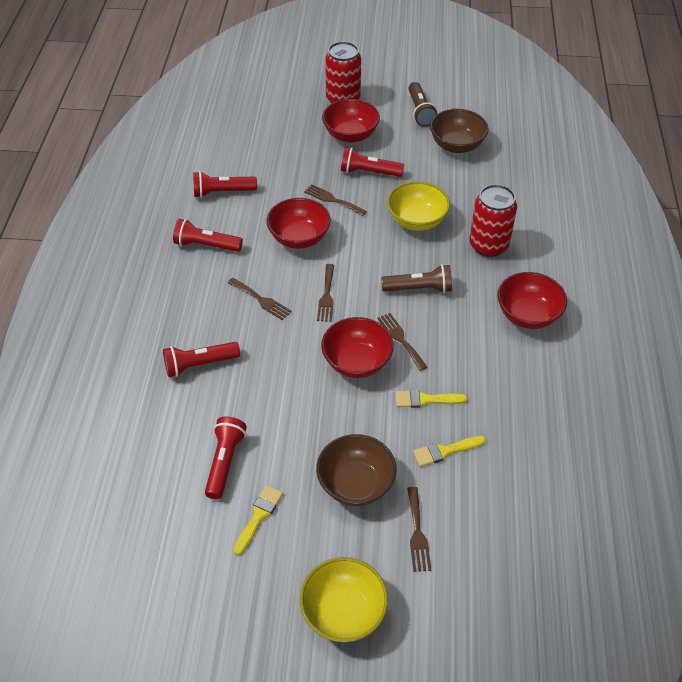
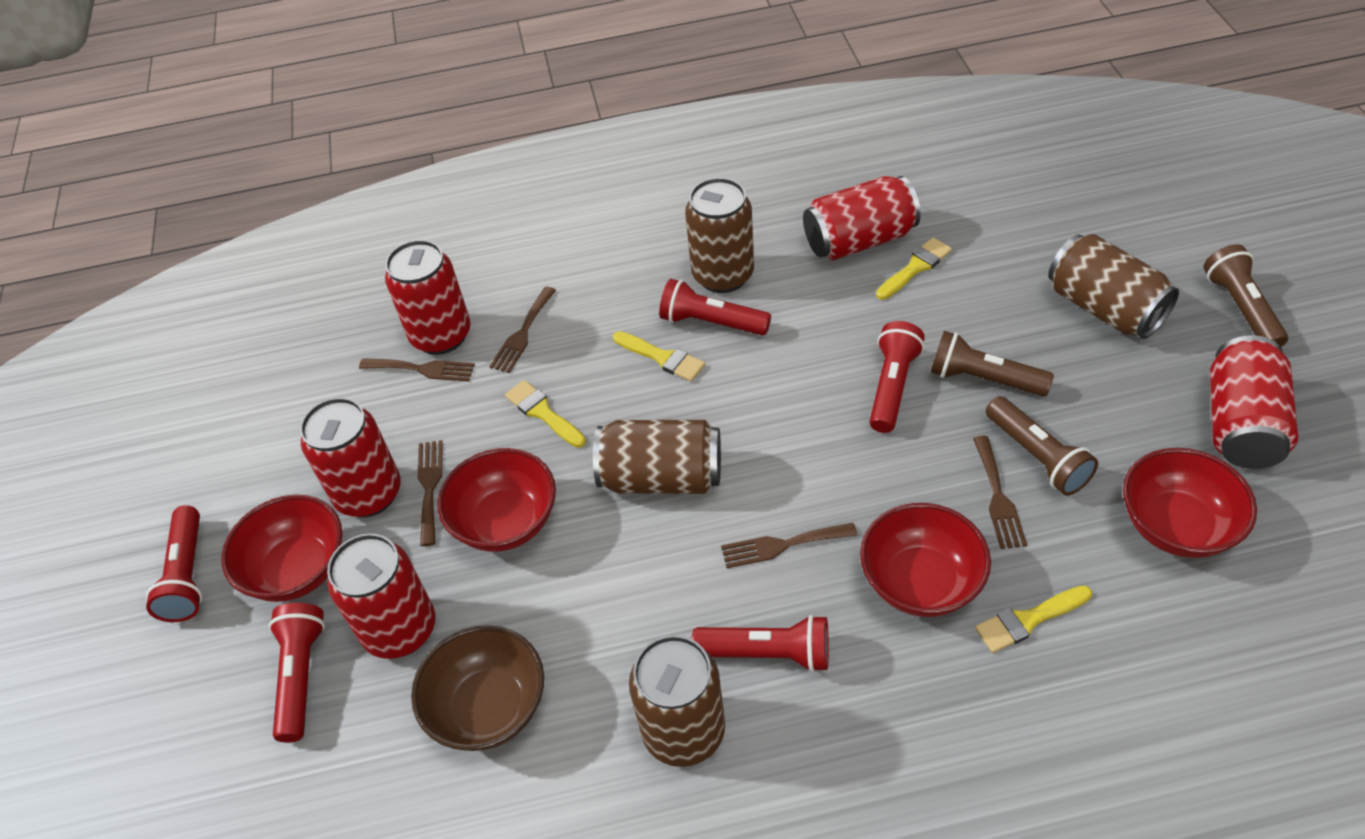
brown bowl: 2 -> 1
brown can: 0 -> 4
brown flashlight: 2 -> 3
red can: 2 -> 5
yellow bowl: 2 -> 0
yellow brush: 3 -> 4

